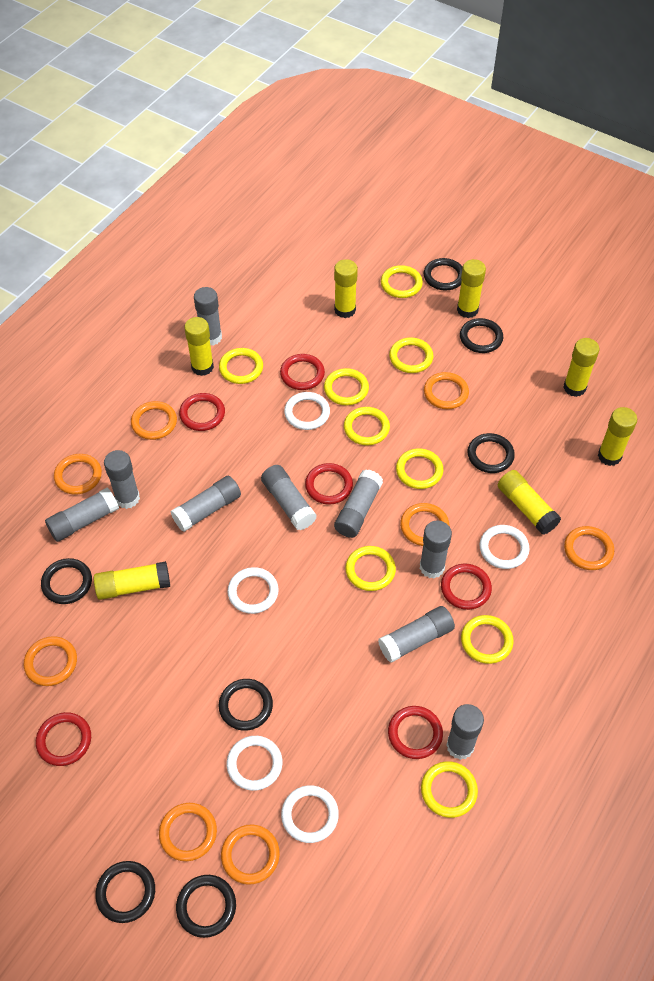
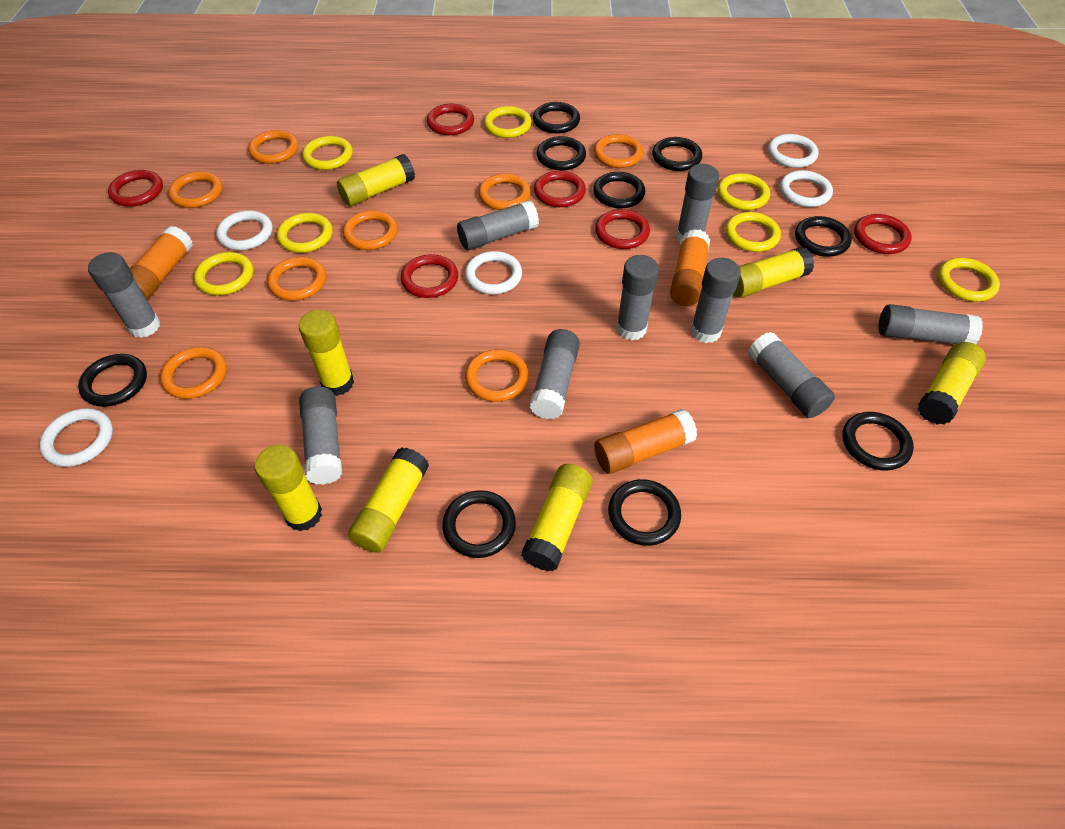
black ring: 7 -> 9
orange glue stick: 0 -> 3
yellow ring: 9 -> 7

